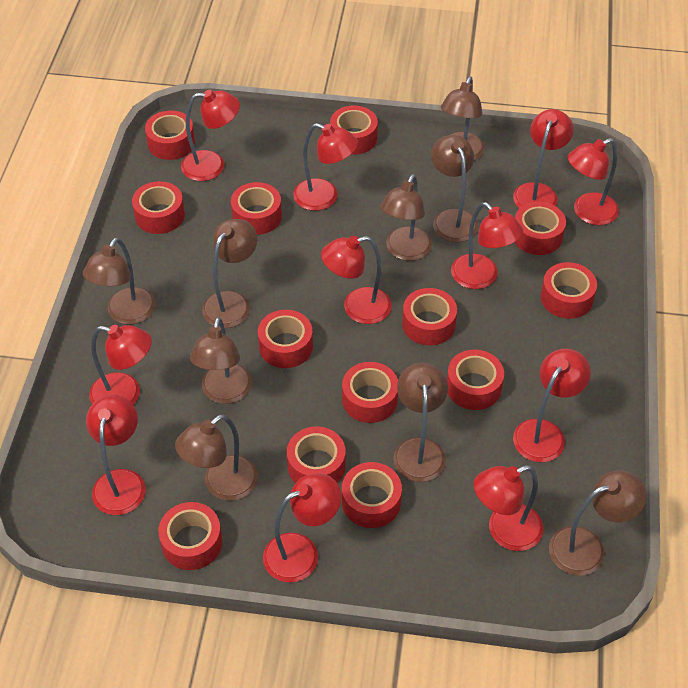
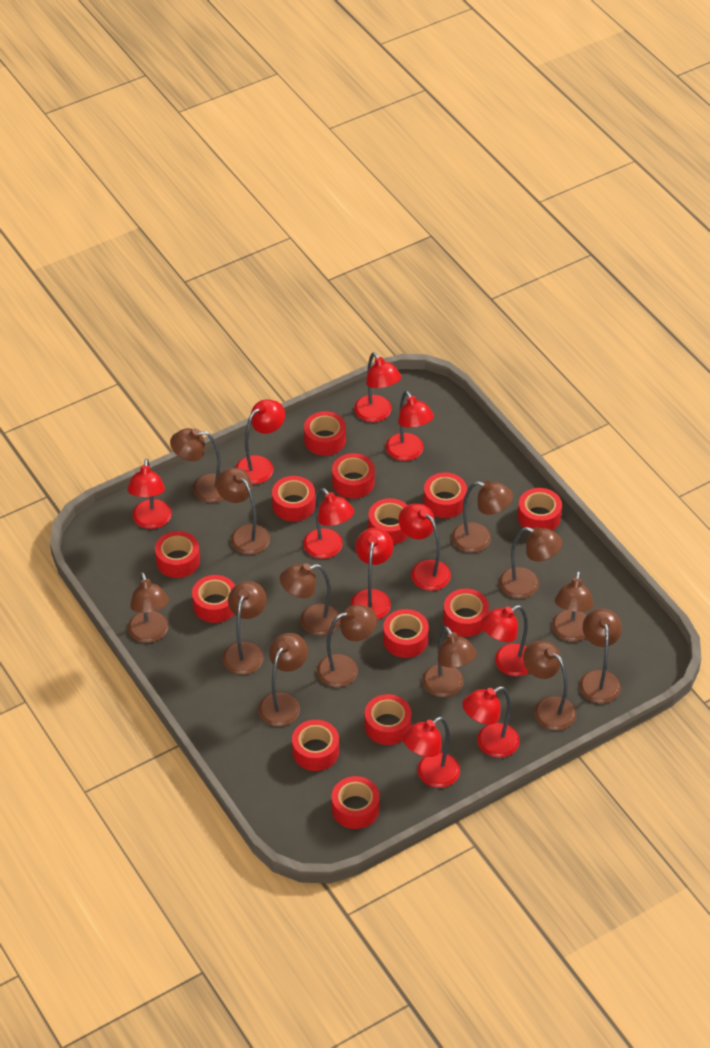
brown lamp: 9 -> 13
red lamp: 11 -> 10

